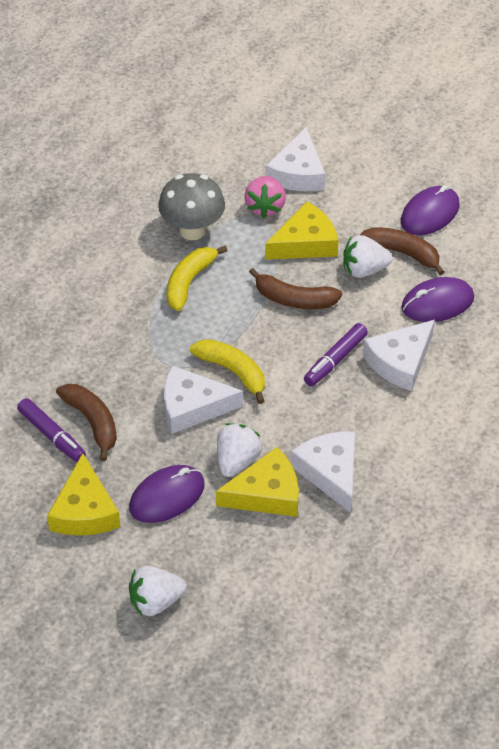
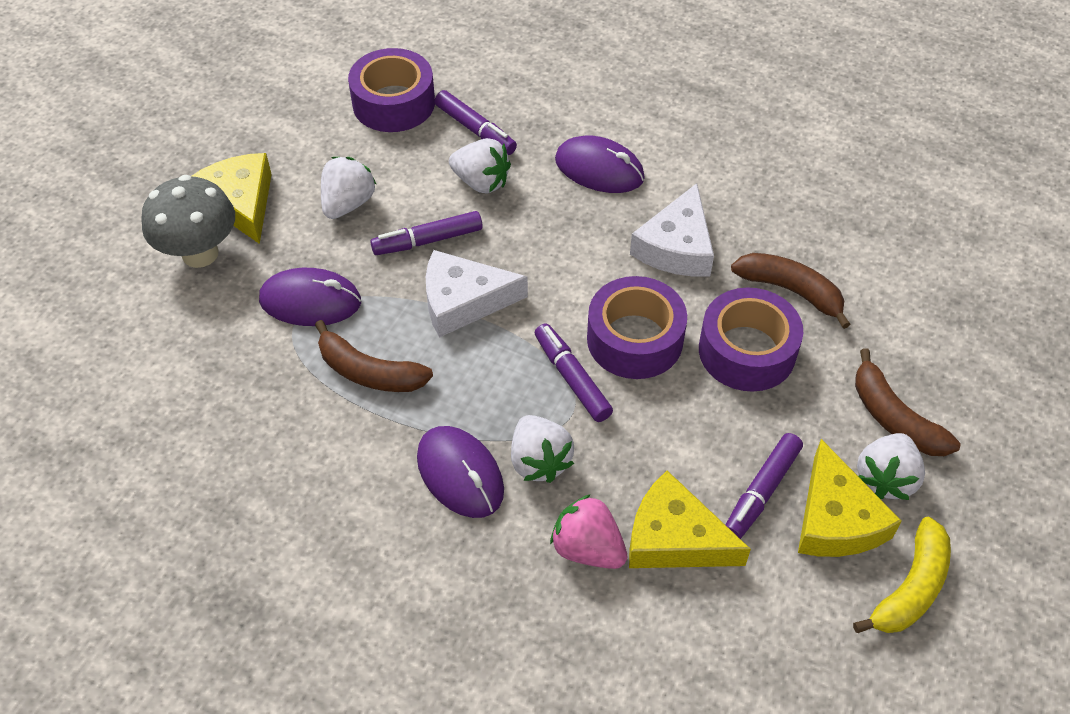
purple marker: 2 -> 4
purple tape: 0 -> 3
white cheese: 4 -> 2
white strawberry: 3 -> 4
yellow banana: 2 -> 1

